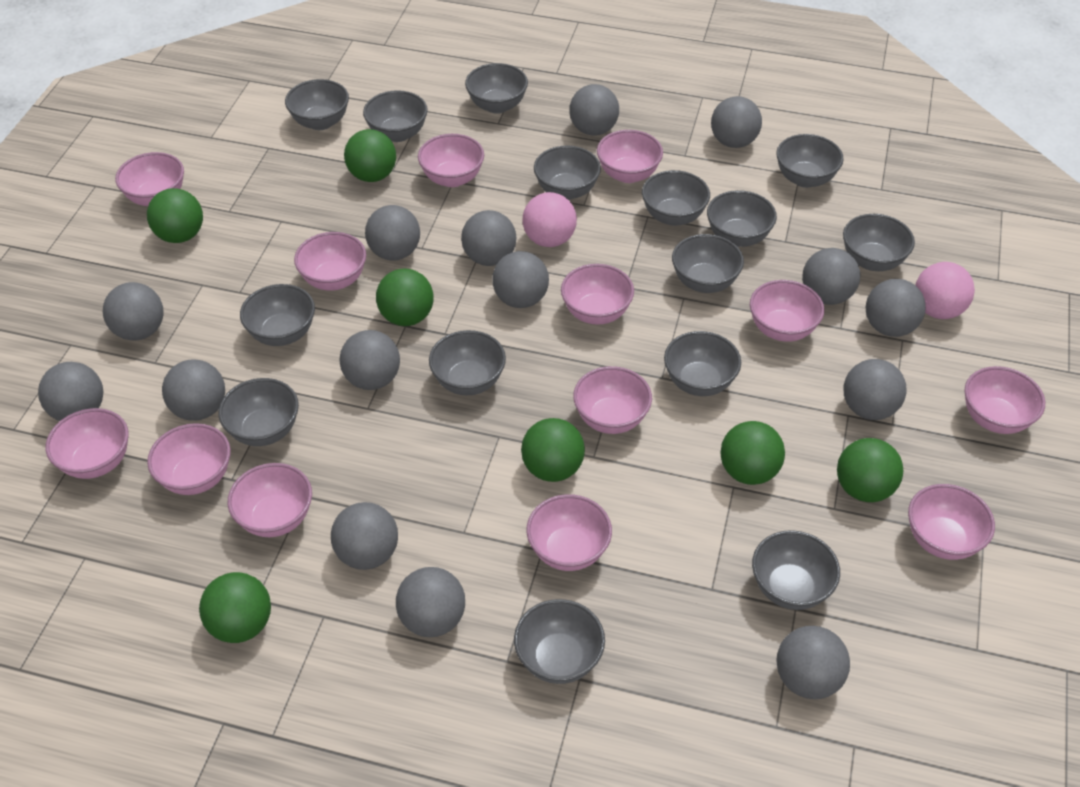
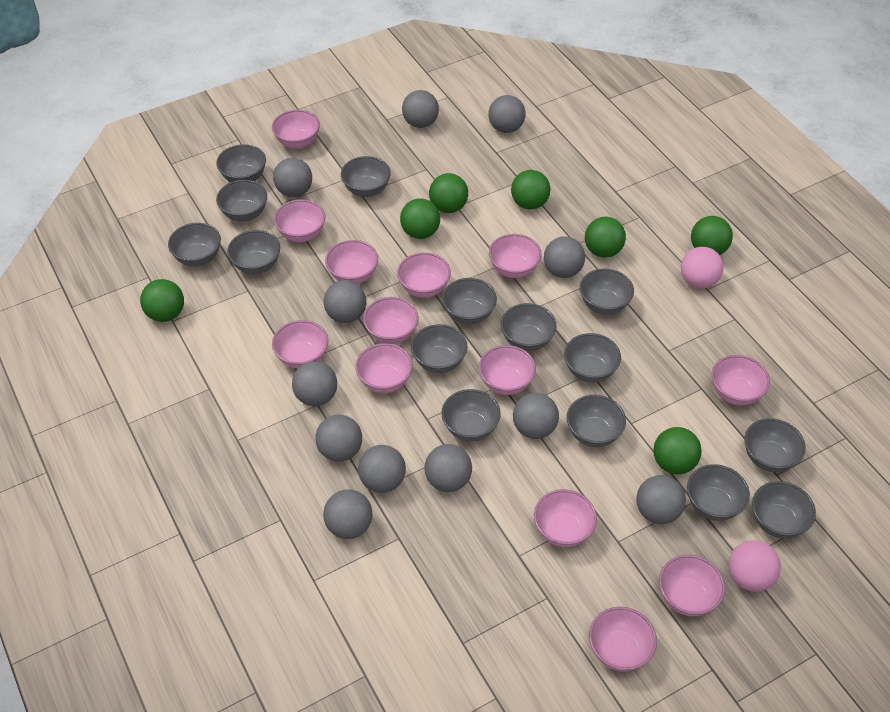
grey ball: 15 -> 12

